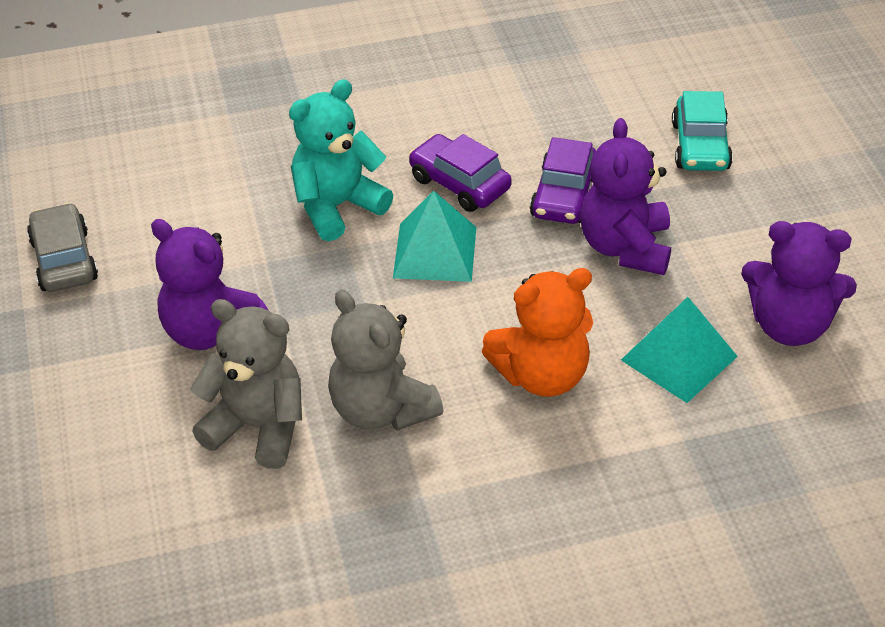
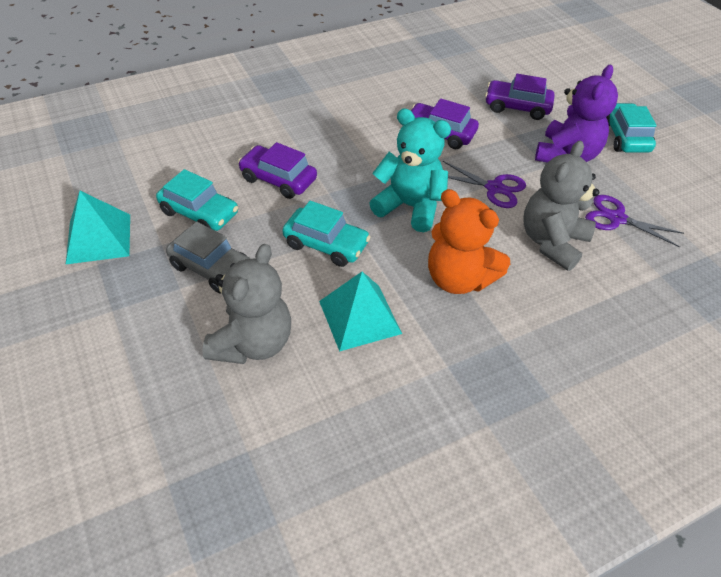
purple car: 2 -> 3
purple scissors: 0 -> 2
purple teddy bear: 3 -> 1
turquoise car: 1 -> 3

